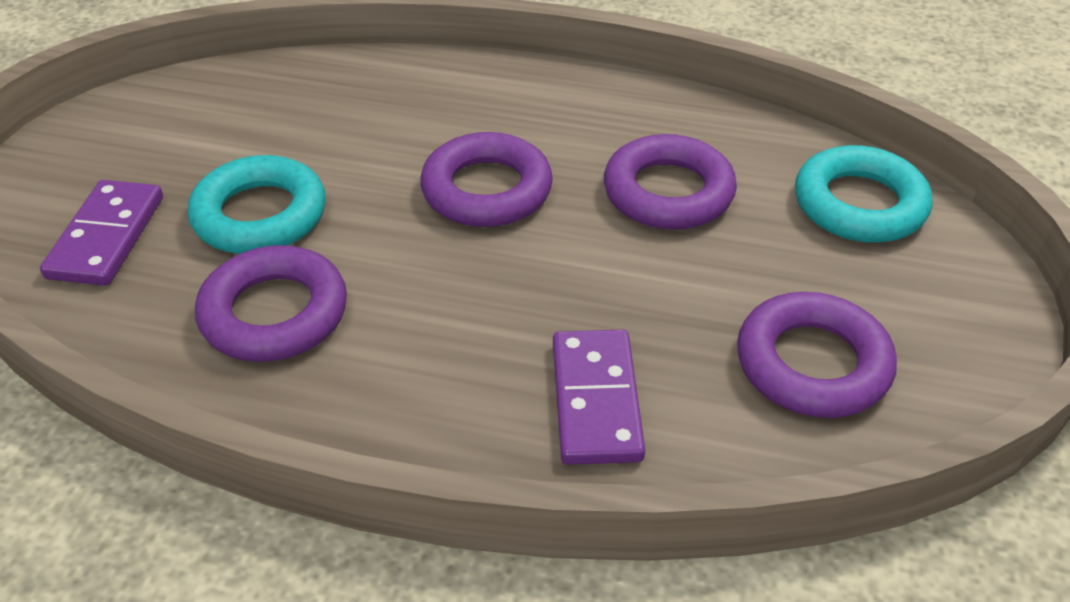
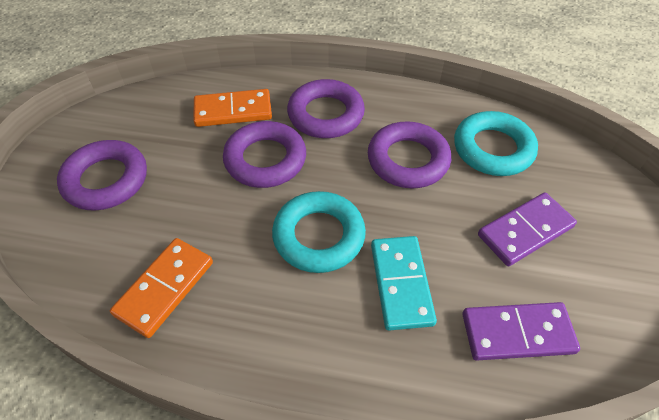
orange domino: 0 -> 2
turquoise domino: 0 -> 1

